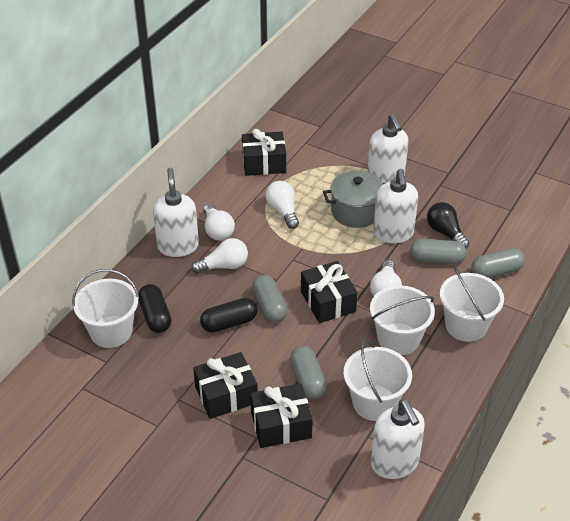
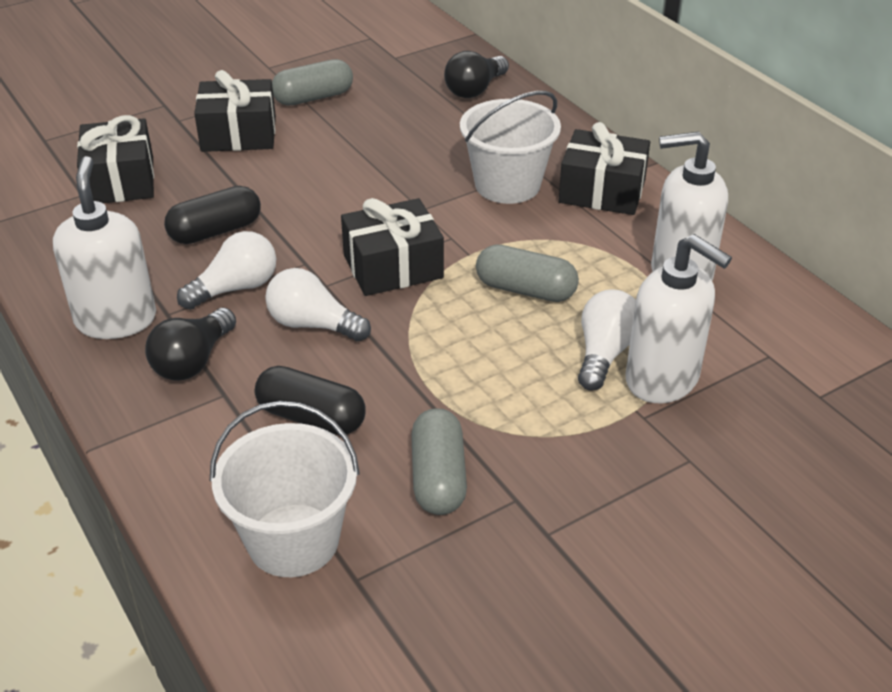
black light bulb: 1 -> 2
grey capsule: 4 -> 3
grey pot: 1 -> 0
white bucket: 4 -> 2
white light bulb: 4 -> 3
white soap dispenser: 4 -> 3

